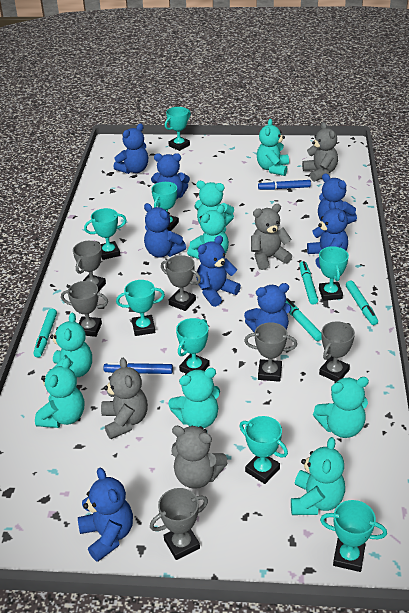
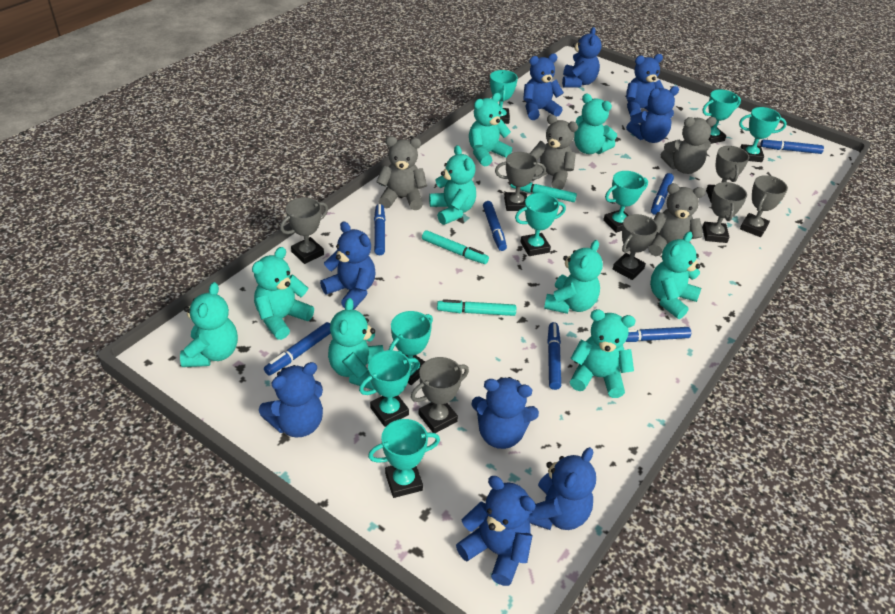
blue marker: 2 -> 7
blue teddy bear: 8 -> 9
grey trophy: 6 -> 7
turquoise marker: 4 -> 3
turquoise teddy bear: 8 -> 9

